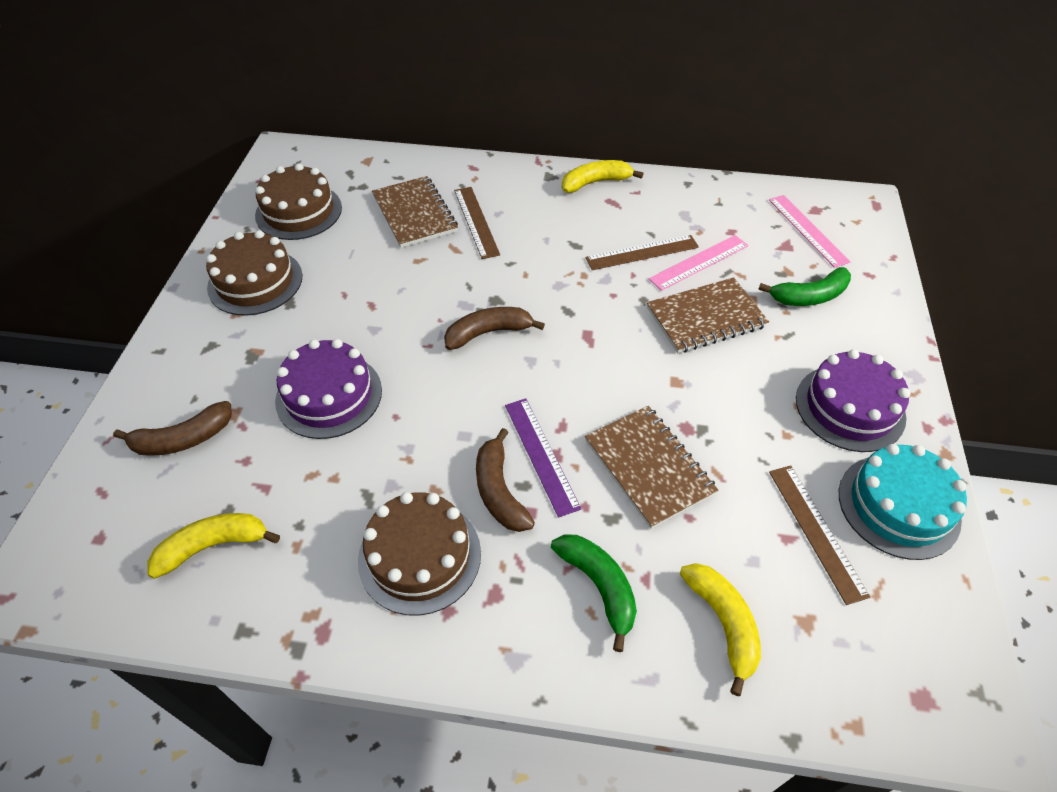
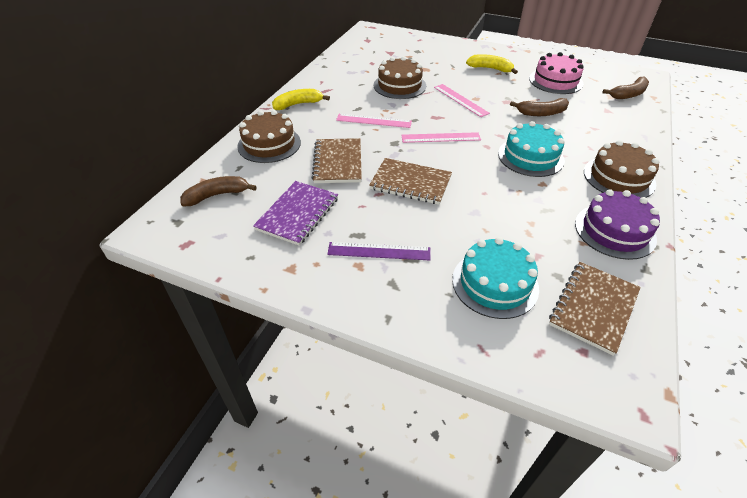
brown ruler: 3 -> 0
green banana: 2 -> 0
pink cake: 0 -> 1
pink ruler: 2 -> 3
purple cake: 2 -> 1
purple notebook: 0 -> 1
turquoise cake: 1 -> 2
yellow banana: 3 -> 2

